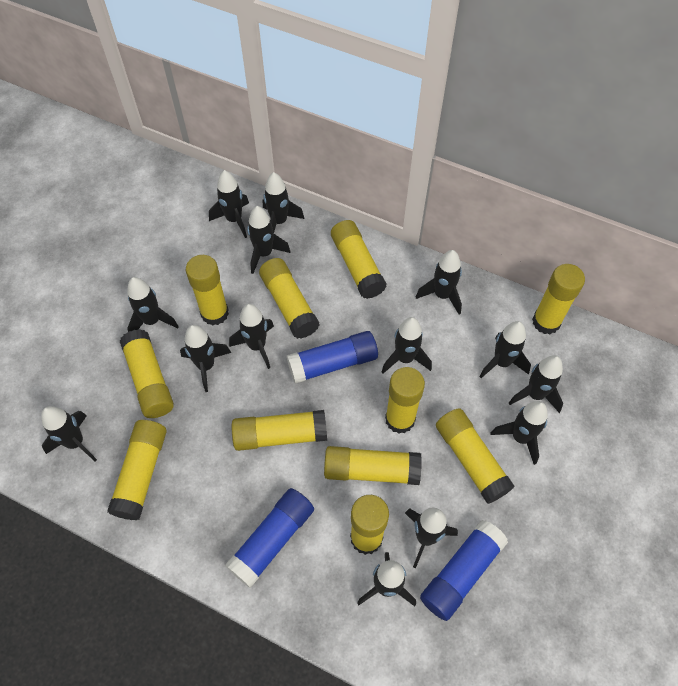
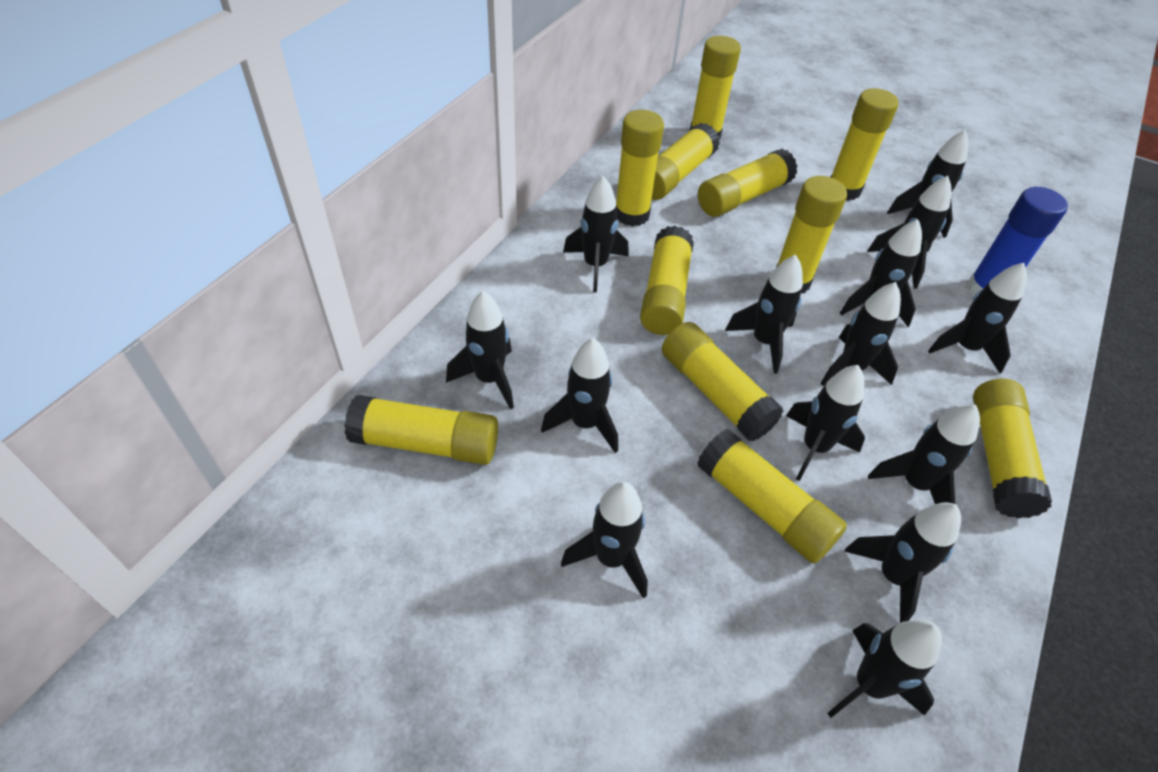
blue glue stick: 3 -> 1

